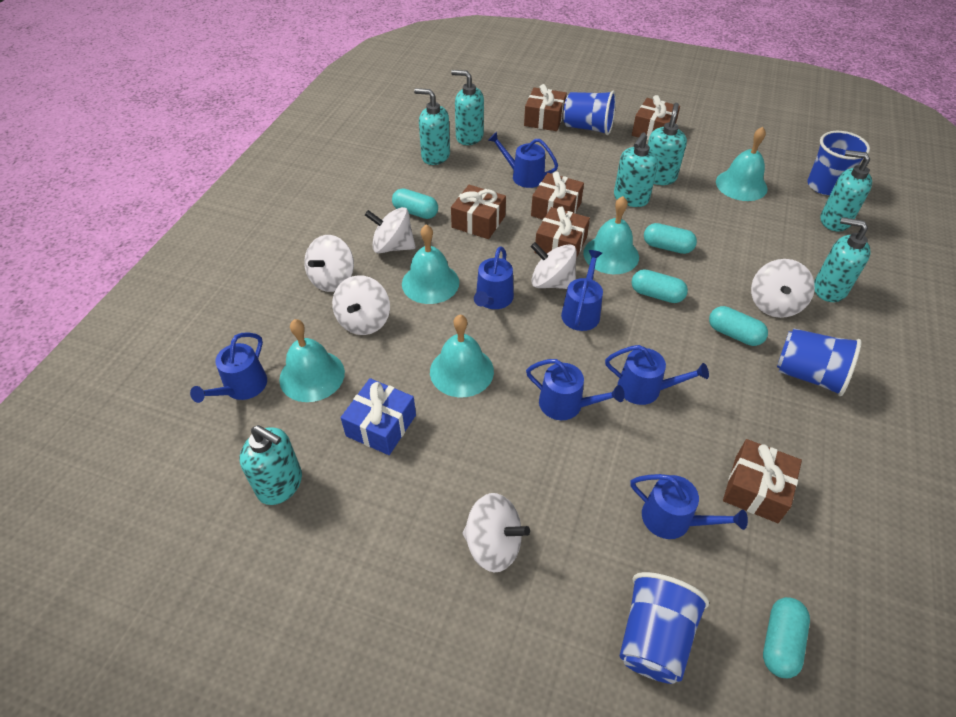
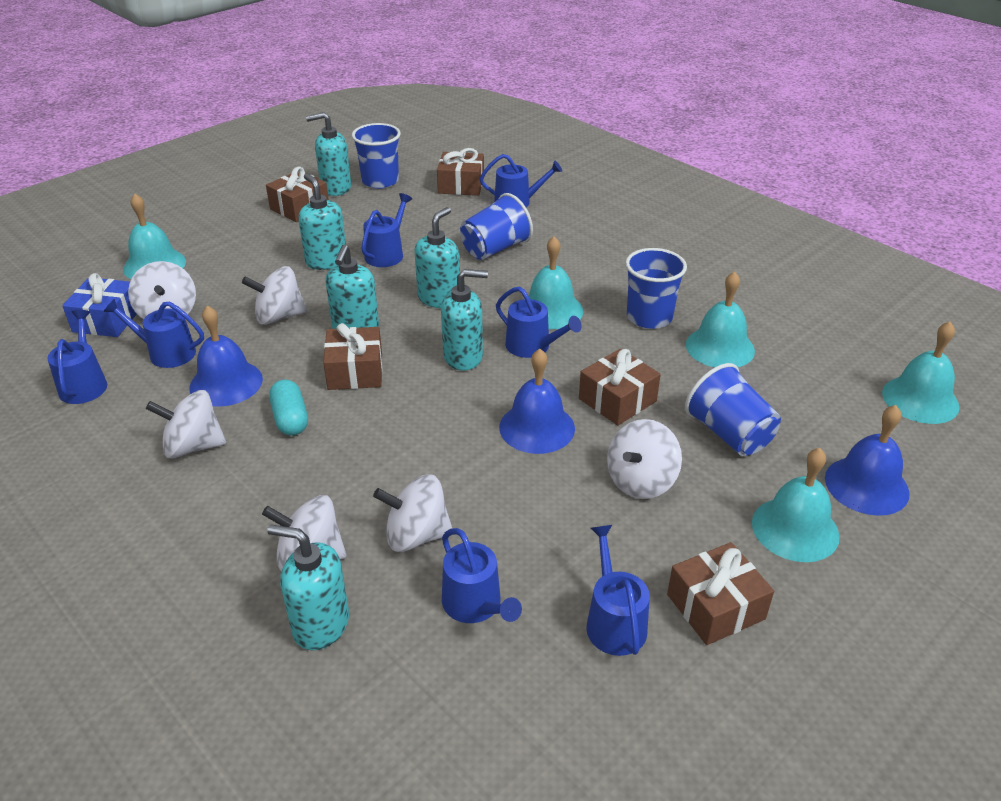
blue bell: 0 -> 3
brown gift: 6 -> 5
turquoise capsule: 5 -> 1
turquoise soap dispenser: 7 -> 6

